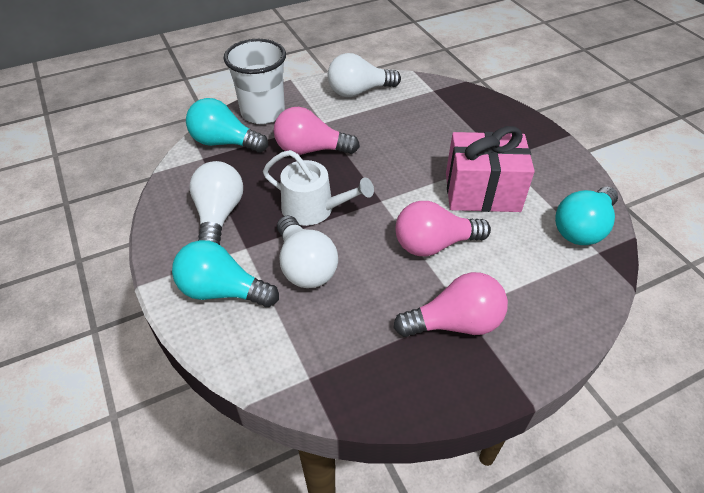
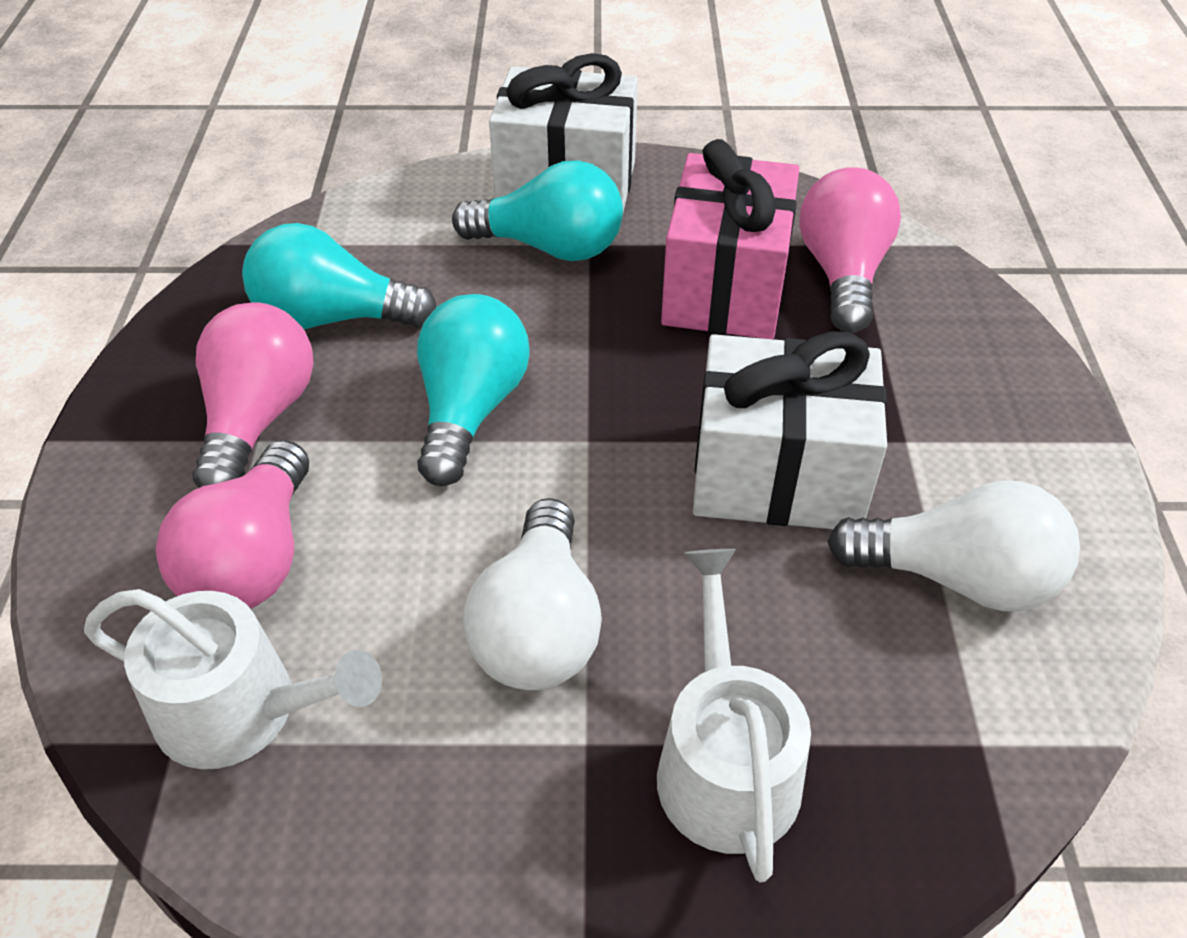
white cup: 1 -> 0
white gift: 0 -> 2
white light bulb: 3 -> 2
white watering can: 1 -> 2

